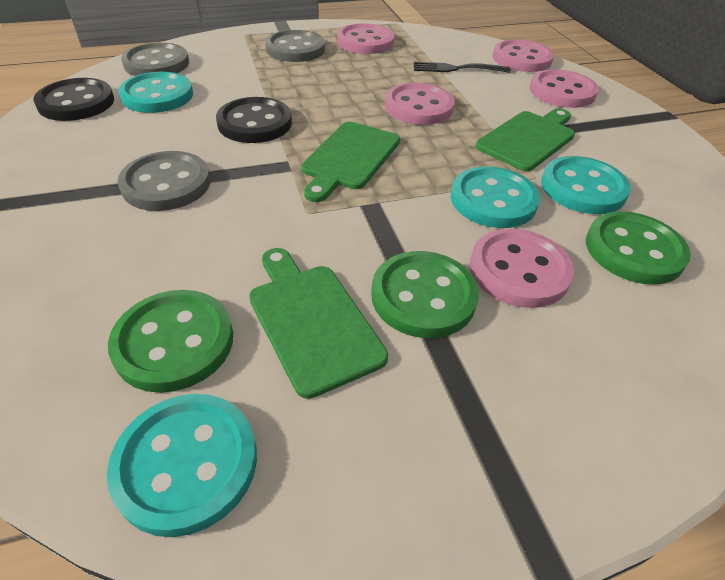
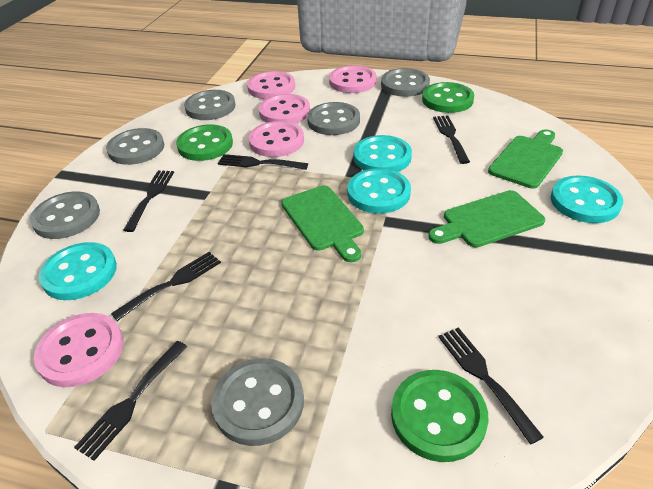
black button: 2 -> 0
black fork: 1 -> 6
grey button: 3 -> 6

